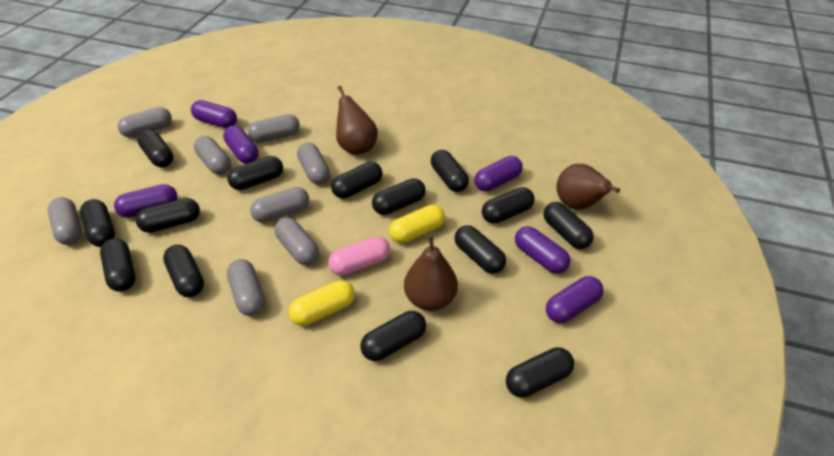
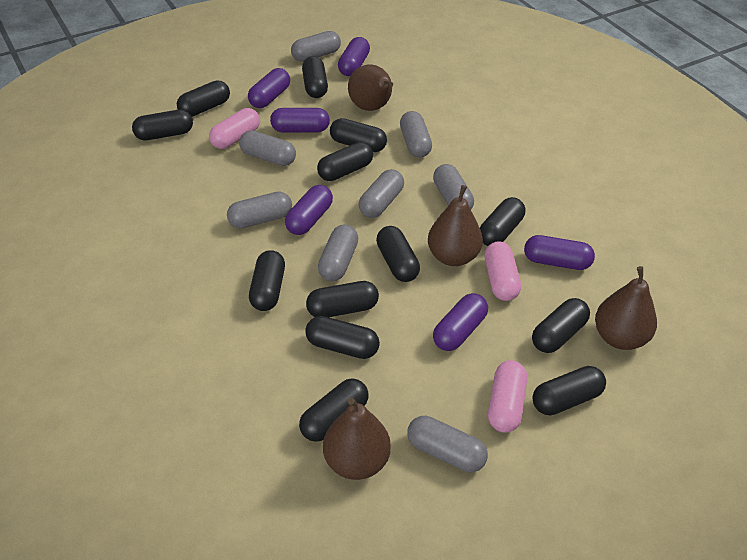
black capsule: 14 -> 13
brown pear: 3 -> 4
pink capsule: 1 -> 3
yellow capsule: 2 -> 0

